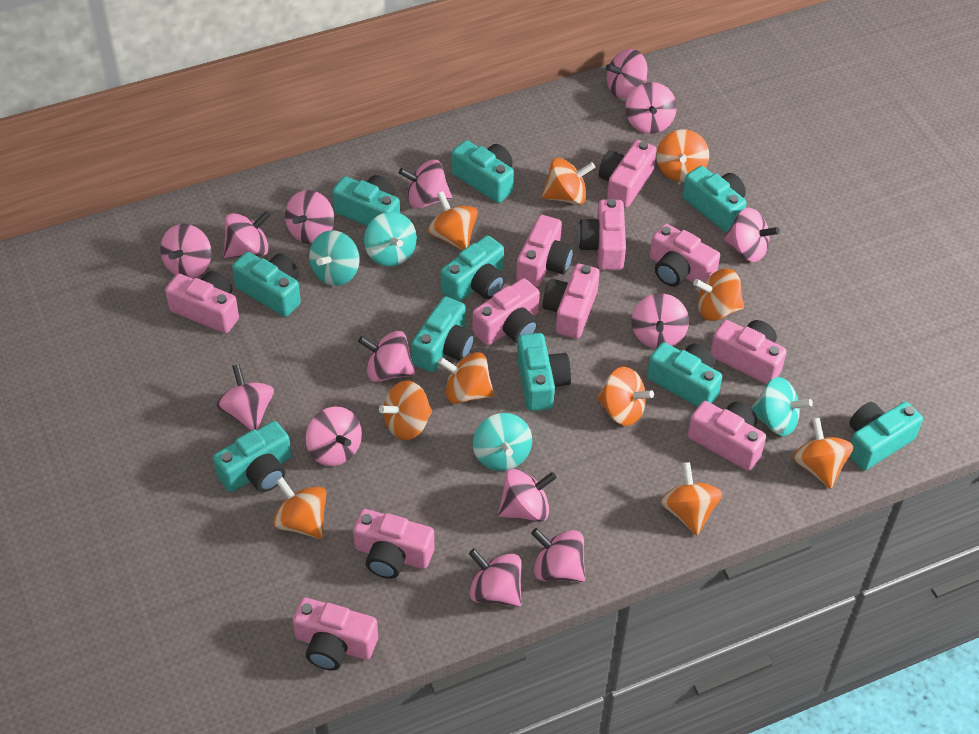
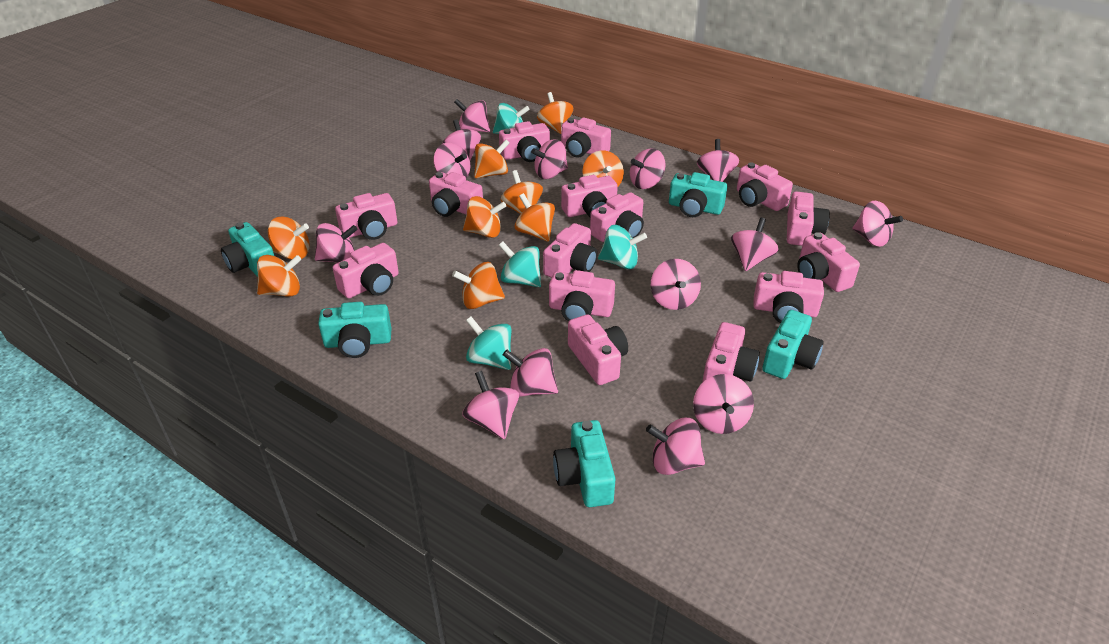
orange spinning top: 10 -> 9
pink camera: 11 -> 15
turquoise camera: 10 -> 5

